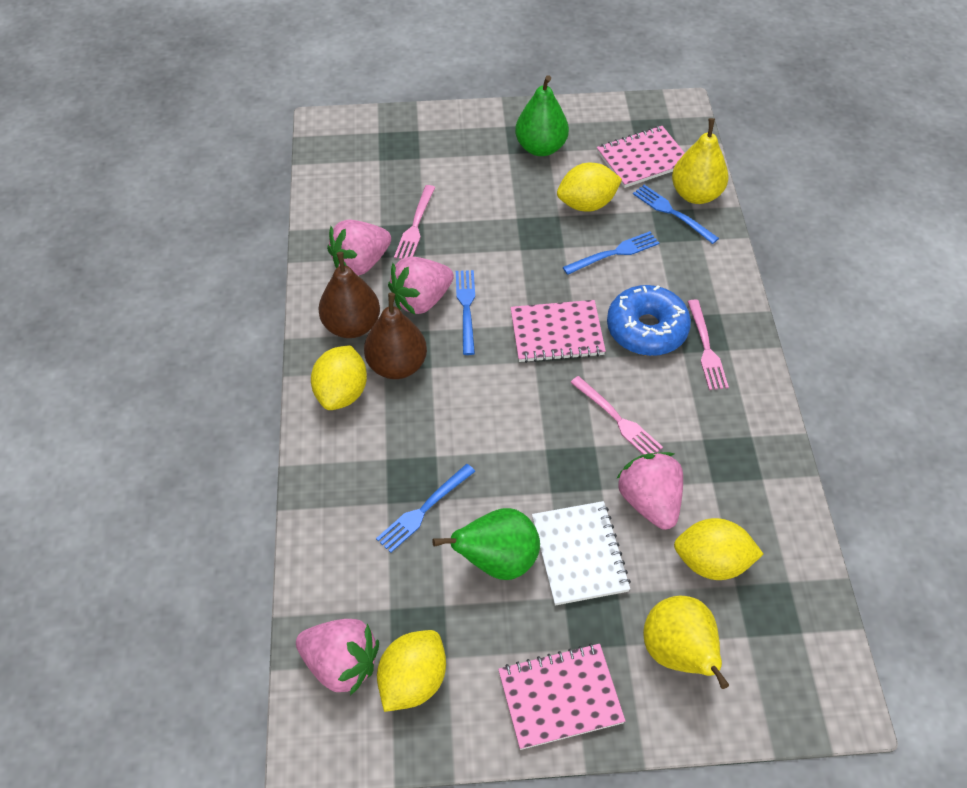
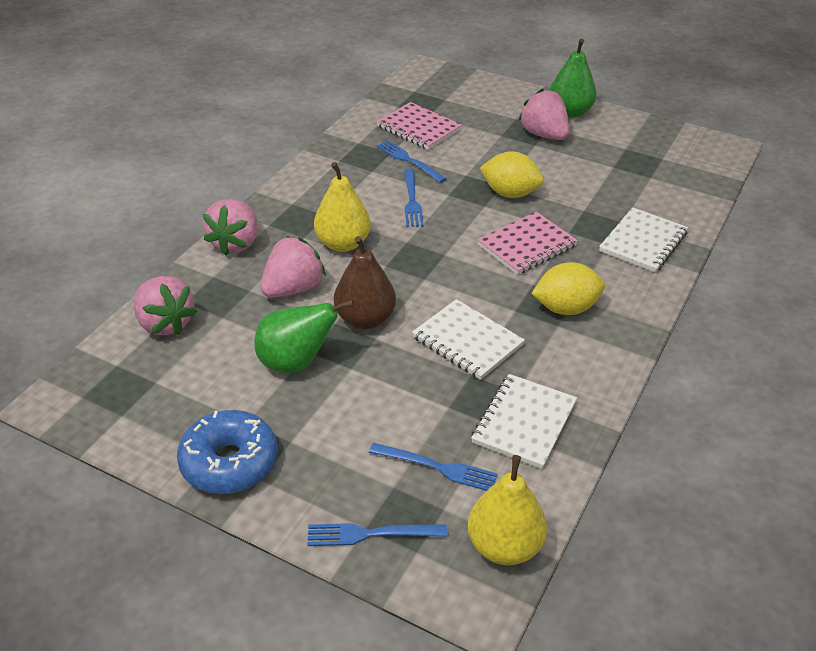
brown pear: 2 -> 1
pink fork: 3 -> 0
pink notebook: 3 -> 2
white notebook: 1 -> 3
yellow lemon: 4 -> 2

